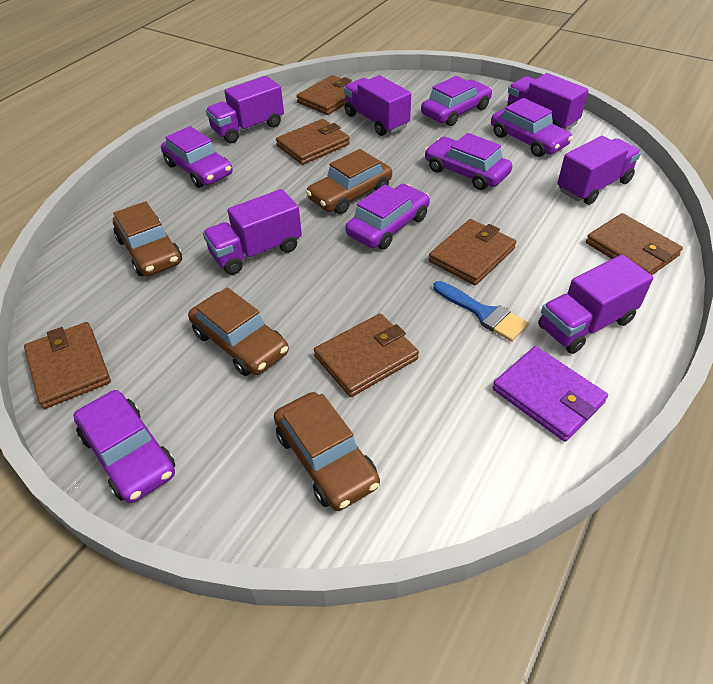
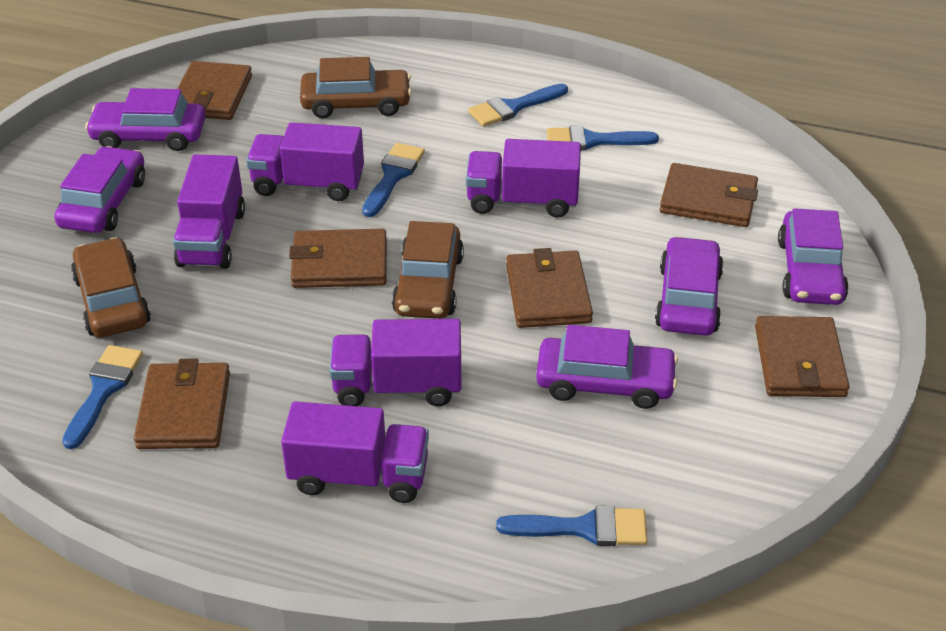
blue brush: 1 -> 5
brown car: 4 -> 3
purple car: 6 -> 5
purple truck: 6 -> 5
purple wallet: 1 -> 0

